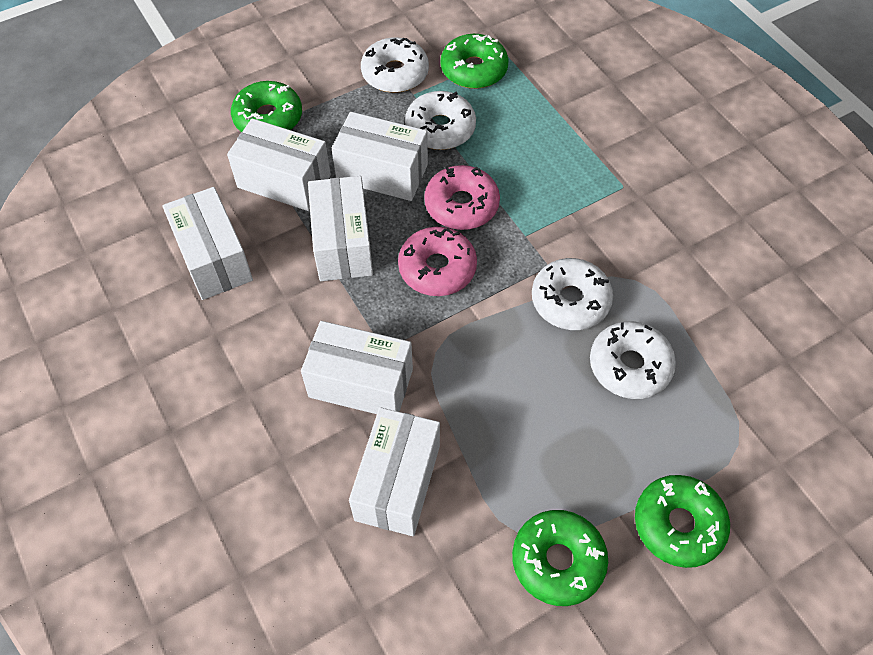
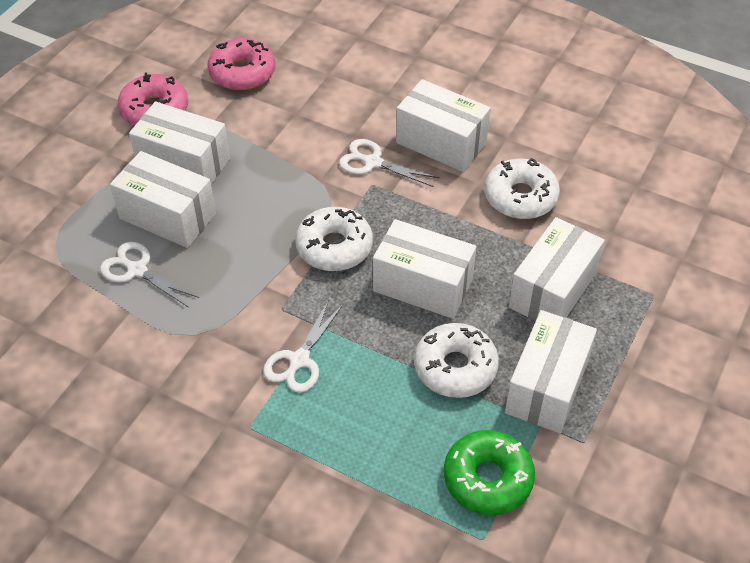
green donut: 4 -> 1
white donut: 4 -> 3
white scissors: 0 -> 3

